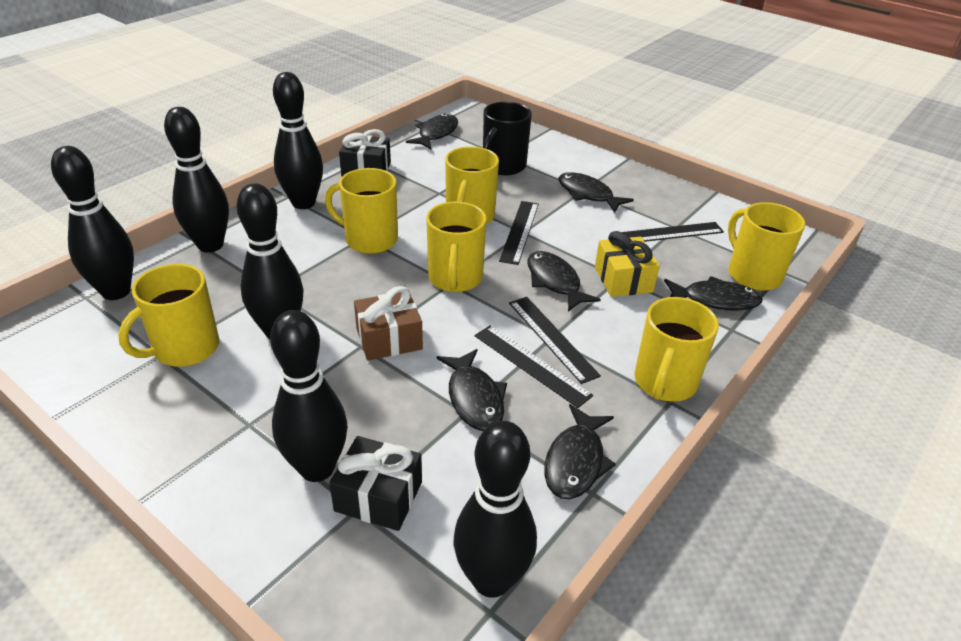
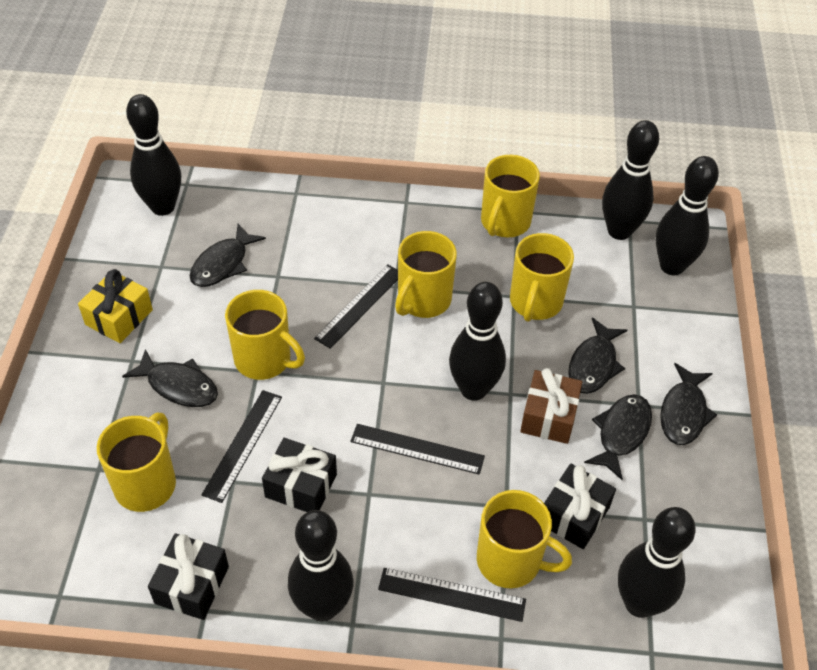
black fish: 6 -> 5
black gift: 2 -> 3
black mug: 1 -> 0

